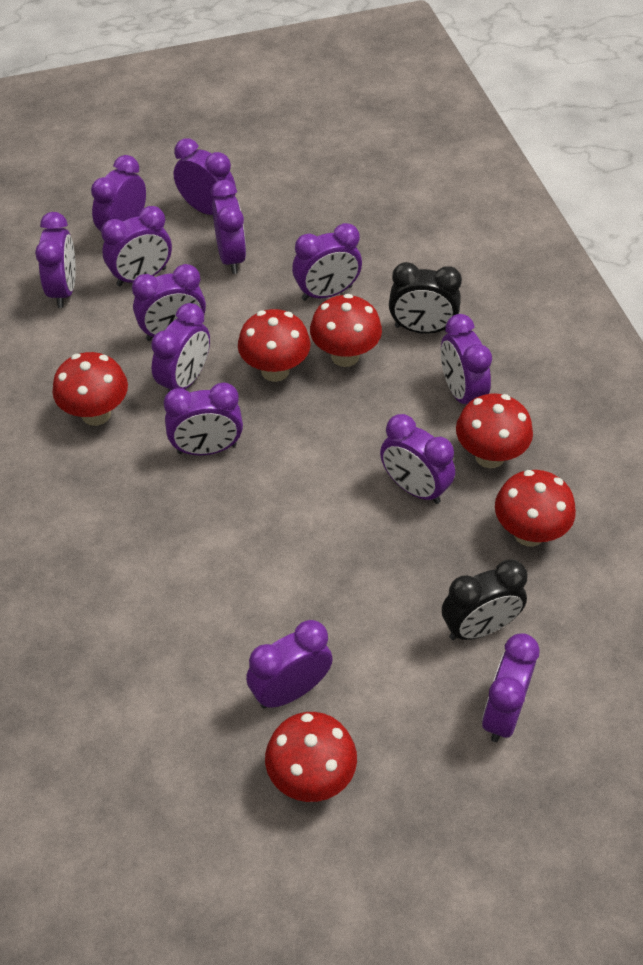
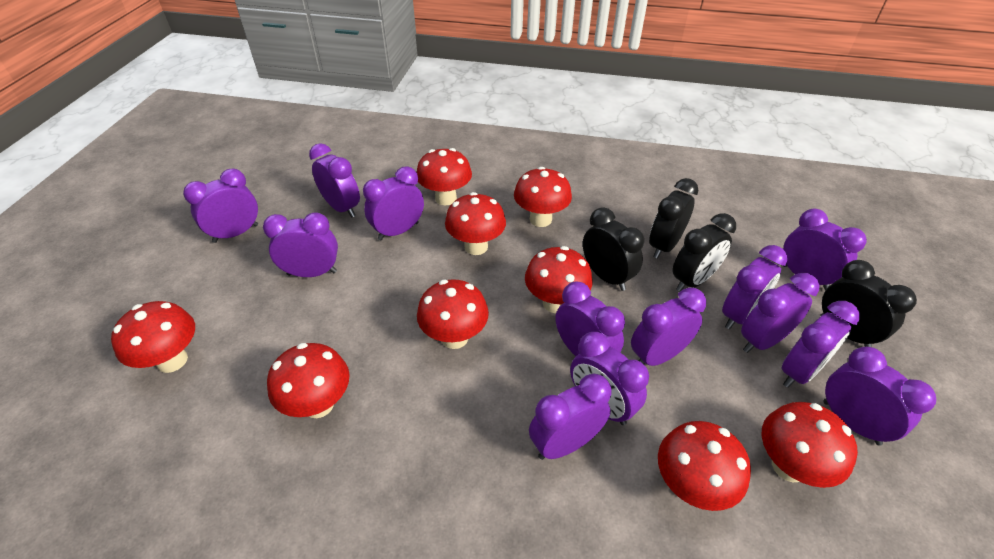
black clock: 2 -> 4
red mushroom: 6 -> 9

